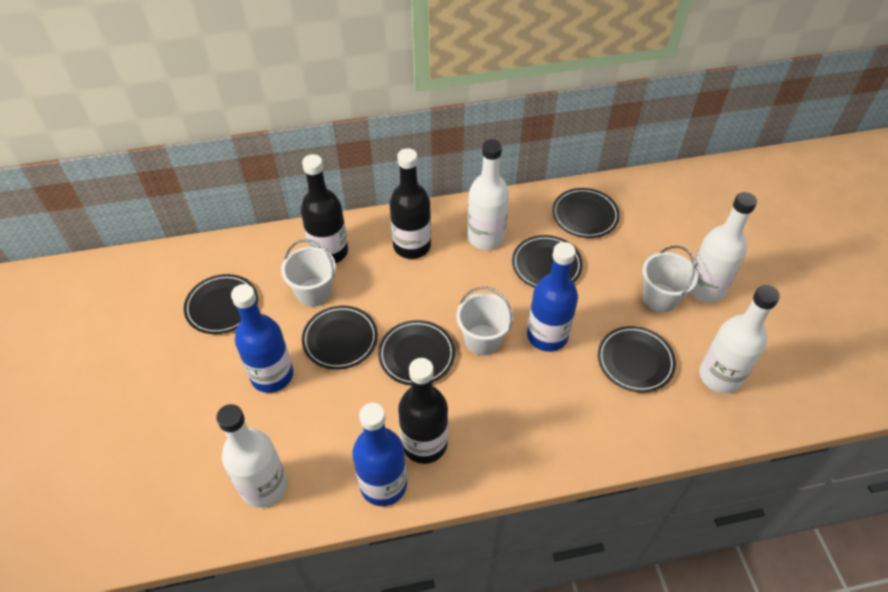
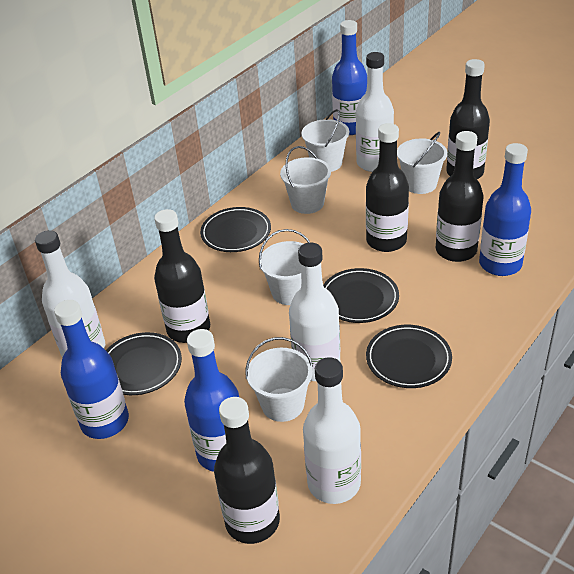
black bottle: 3 -> 5
black plate: 6 -> 4
blue bottle: 3 -> 4
white bucket: 3 -> 5

